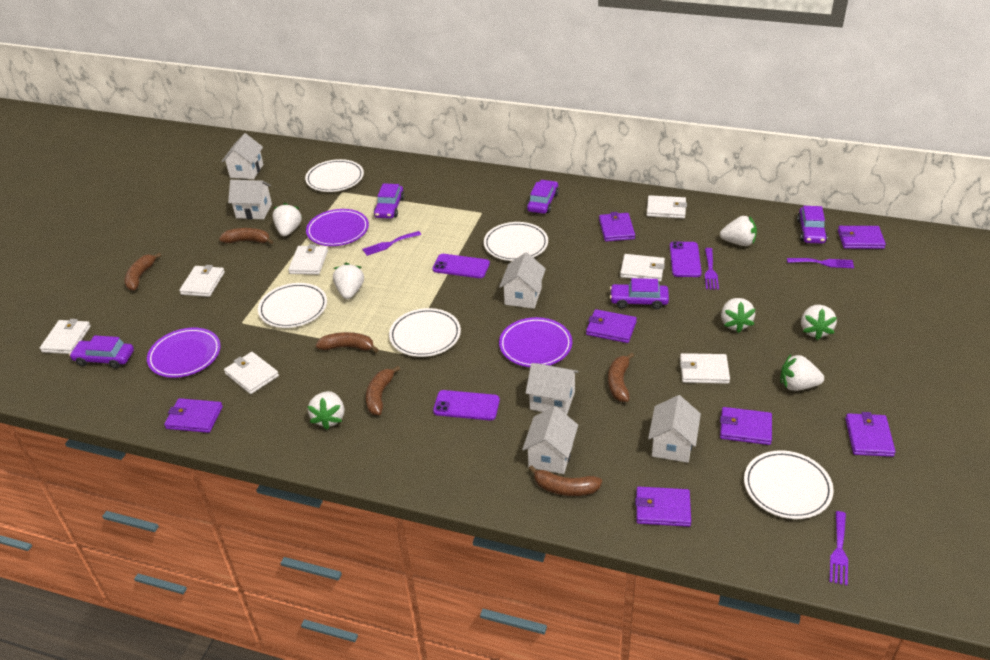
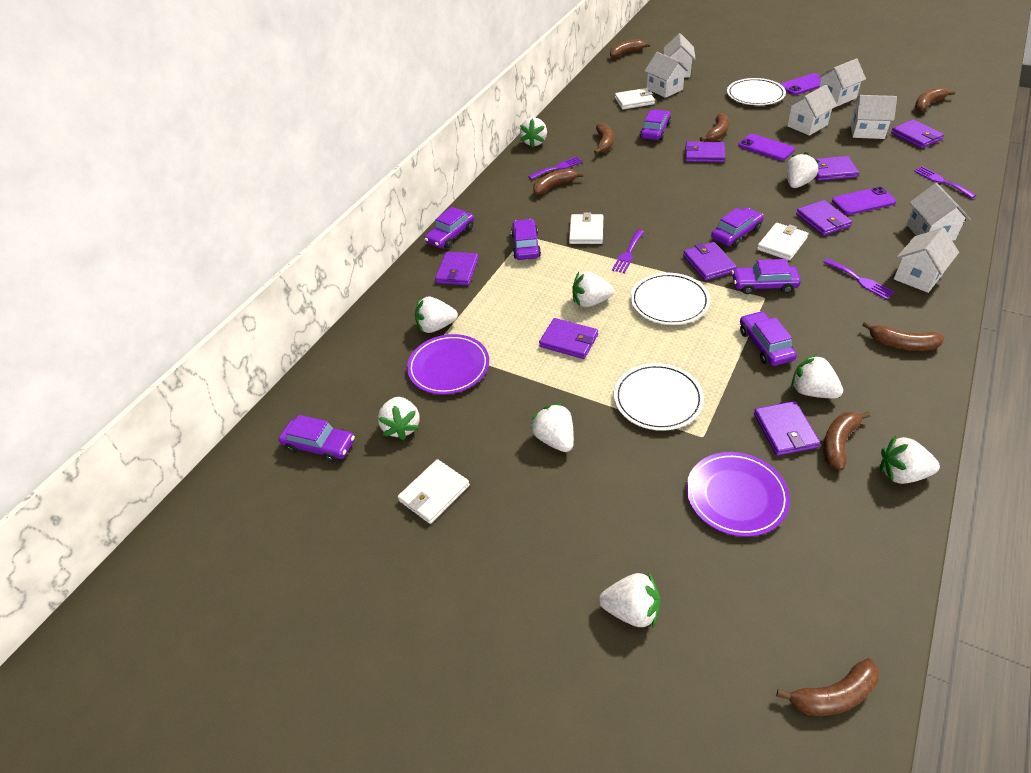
brown banana: 6 -> 8
purple car: 5 -> 7
purple plate: 3 -> 2
purple wallet: 7 -> 8
white house: 6 -> 7
white plate: 5 -> 3
white strawberry: 7 -> 9
white wallet: 7 -> 4

